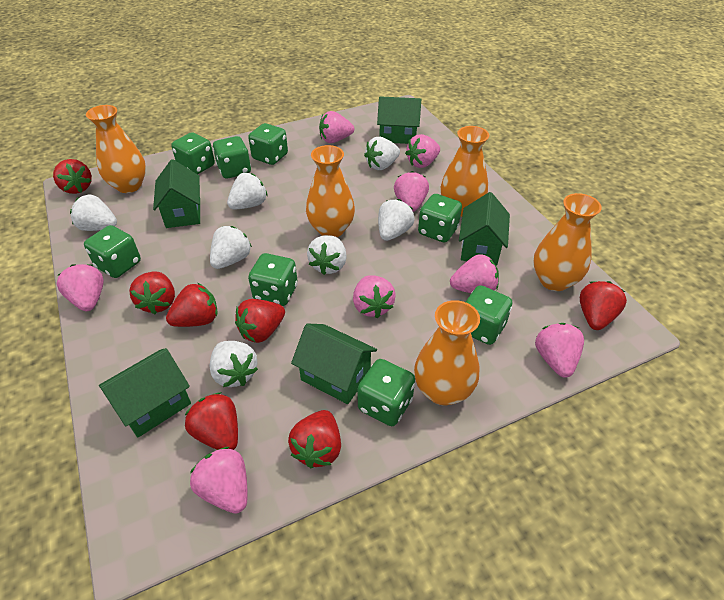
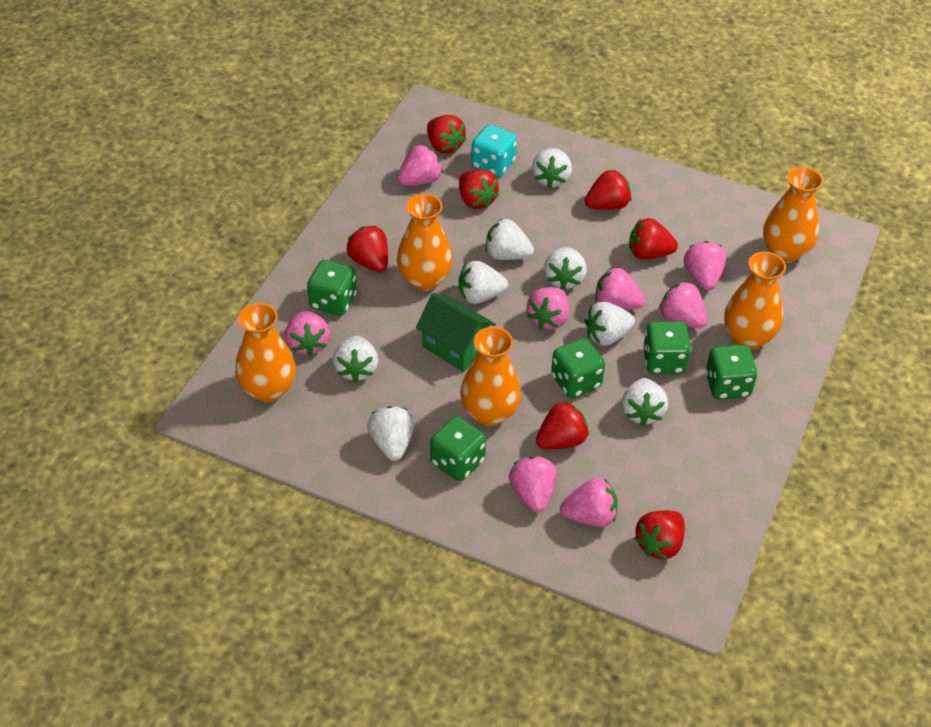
green dice: 8 -> 5
green house: 5 -> 1
turquoise dice: 0 -> 1
white strawberry: 7 -> 8

